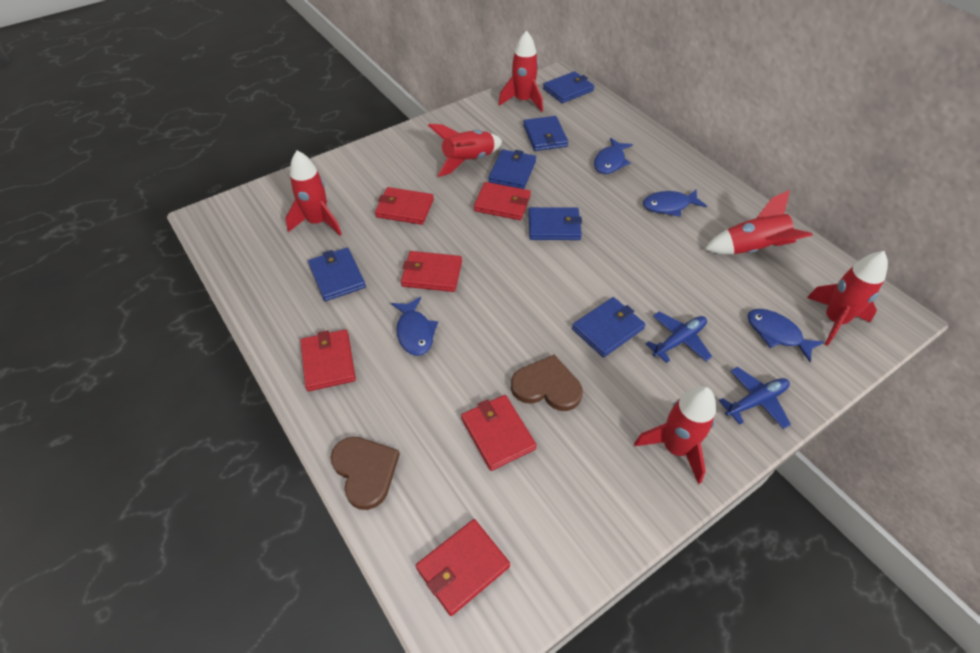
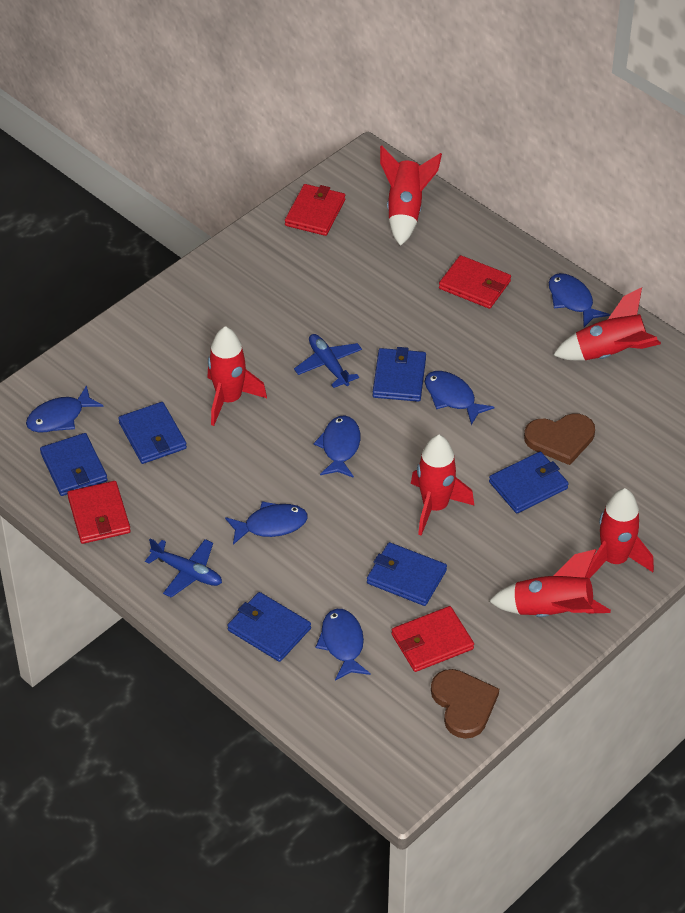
blue fish: 4 -> 6
red wallet: 6 -> 4

